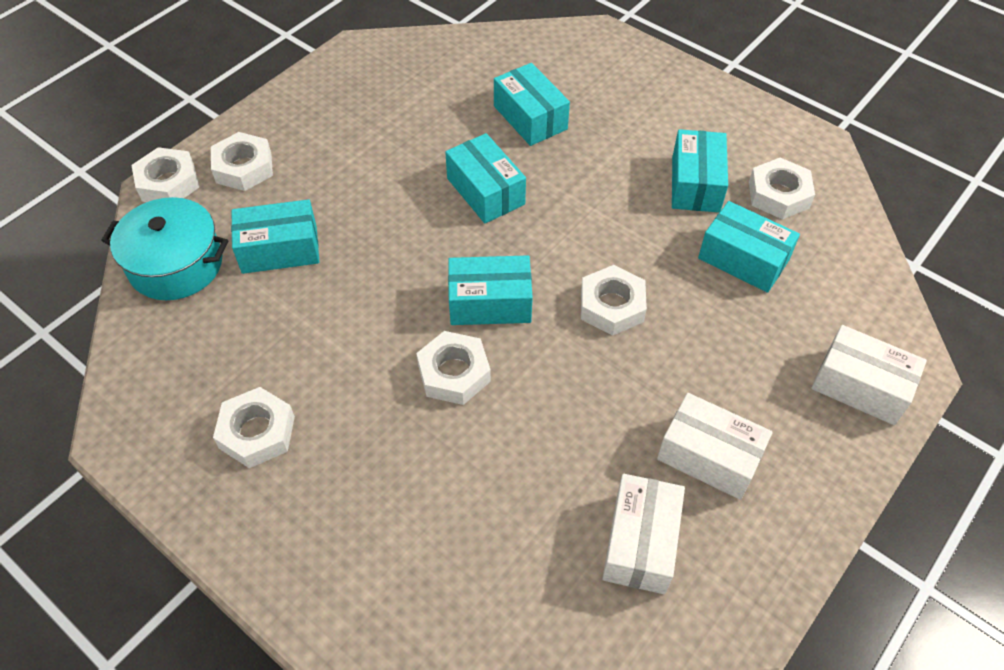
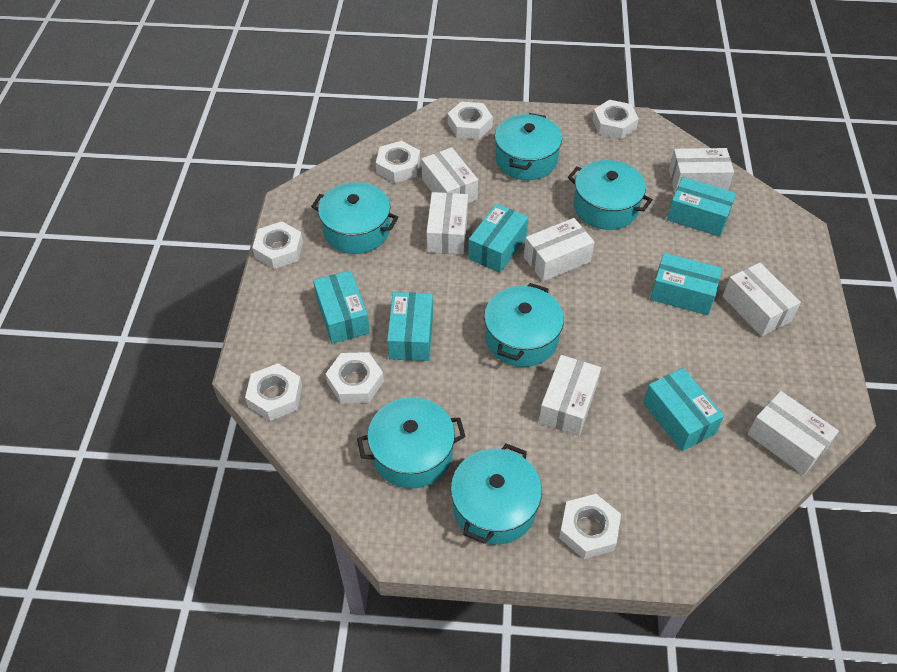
turquoise pot: 1 -> 6
white box: 3 -> 7
white nut: 6 -> 7

